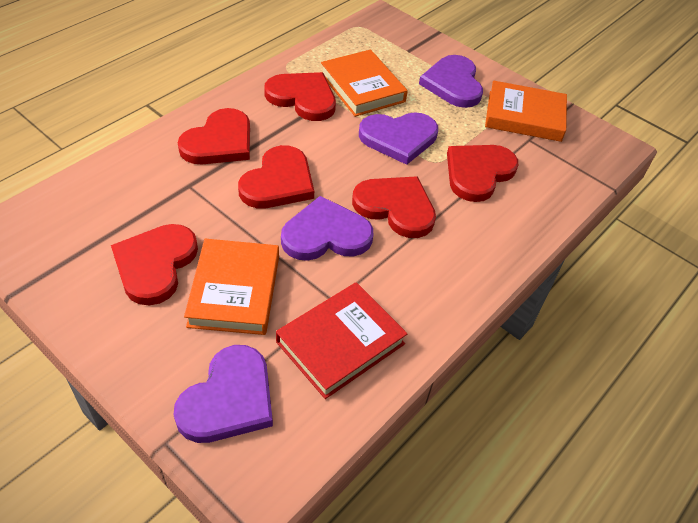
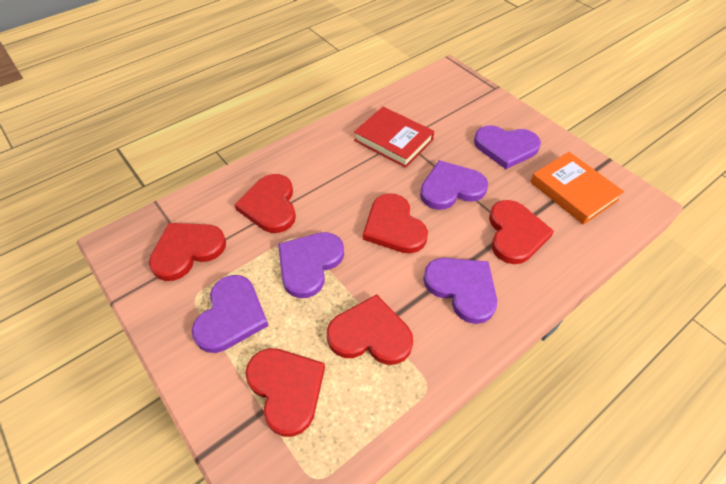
orange book: 3 -> 1
purple heart: 4 -> 5

